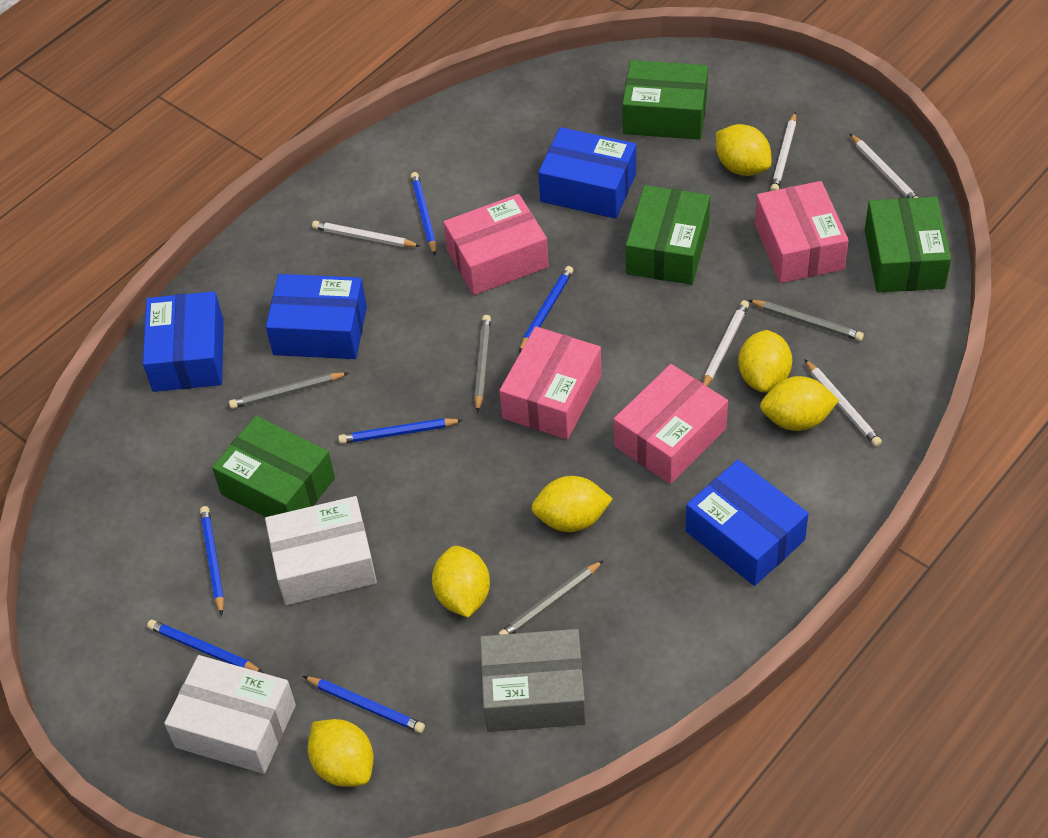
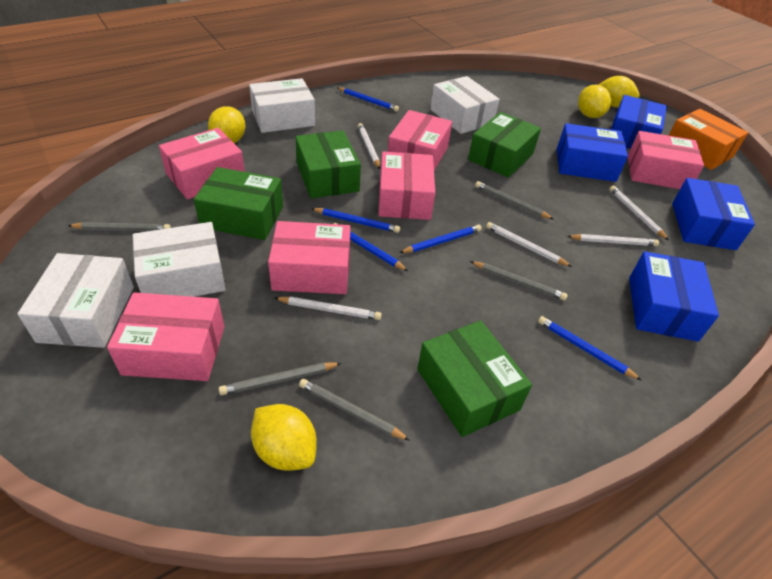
blue pencil: 6 -> 5
grey box: 1 -> 0
grey pencil: 4 -> 5
orange box: 0 -> 1
pink box: 4 -> 6
white box: 2 -> 4
yellow lemon: 6 -> 4

